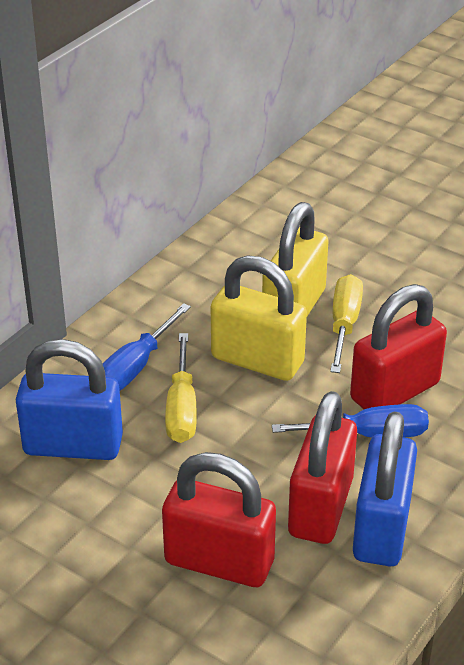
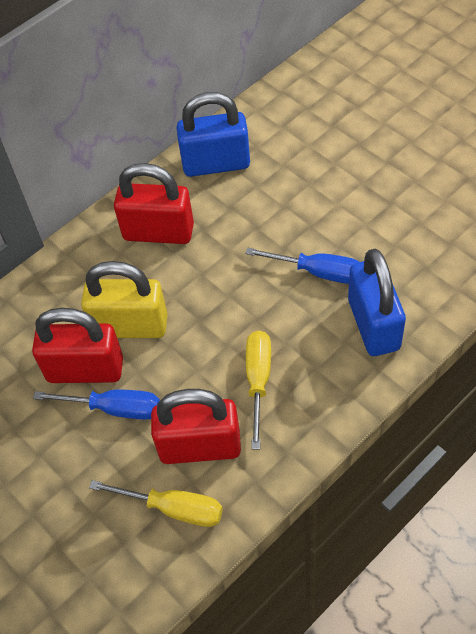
yellow padlock: 2 -> 1

